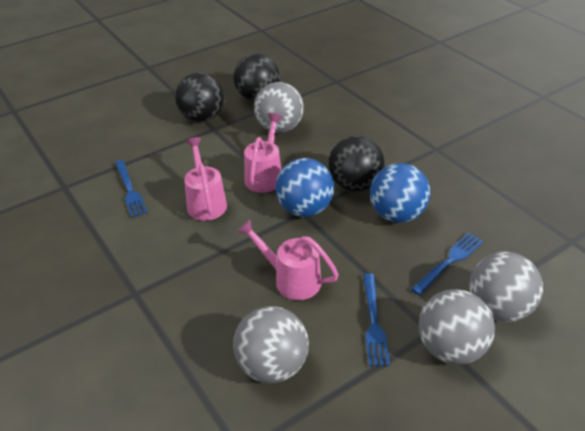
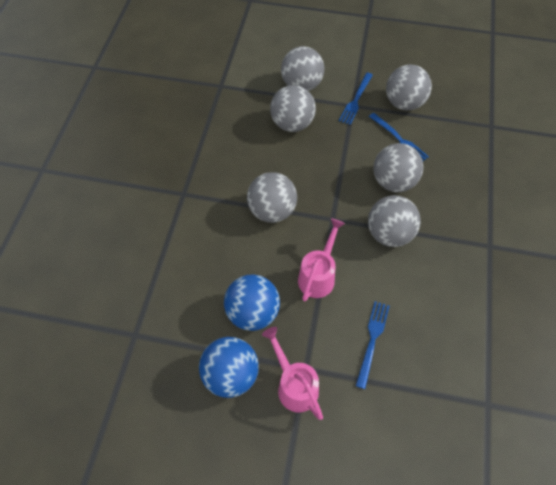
black ball: 3 -> 0
grey ball: 4 -> 6
pink watering can: 3 -> 2

